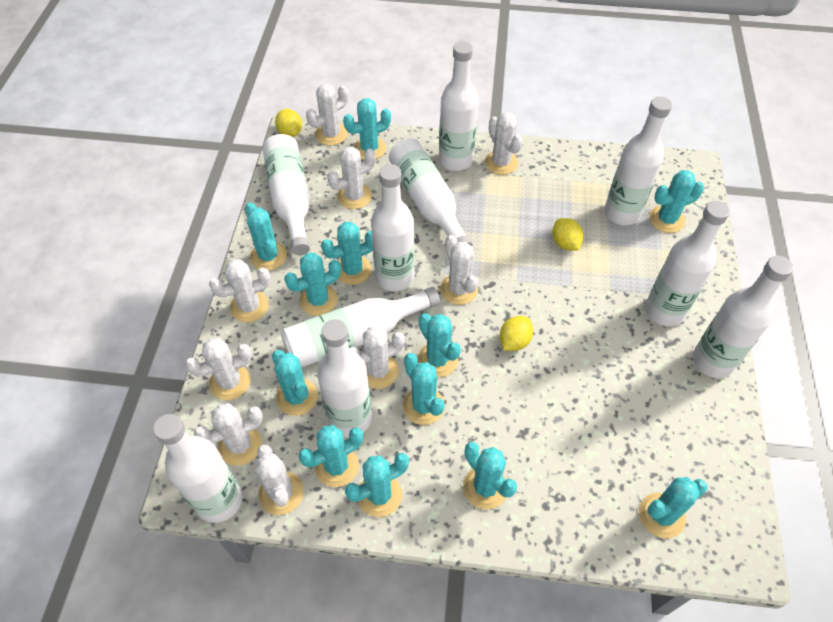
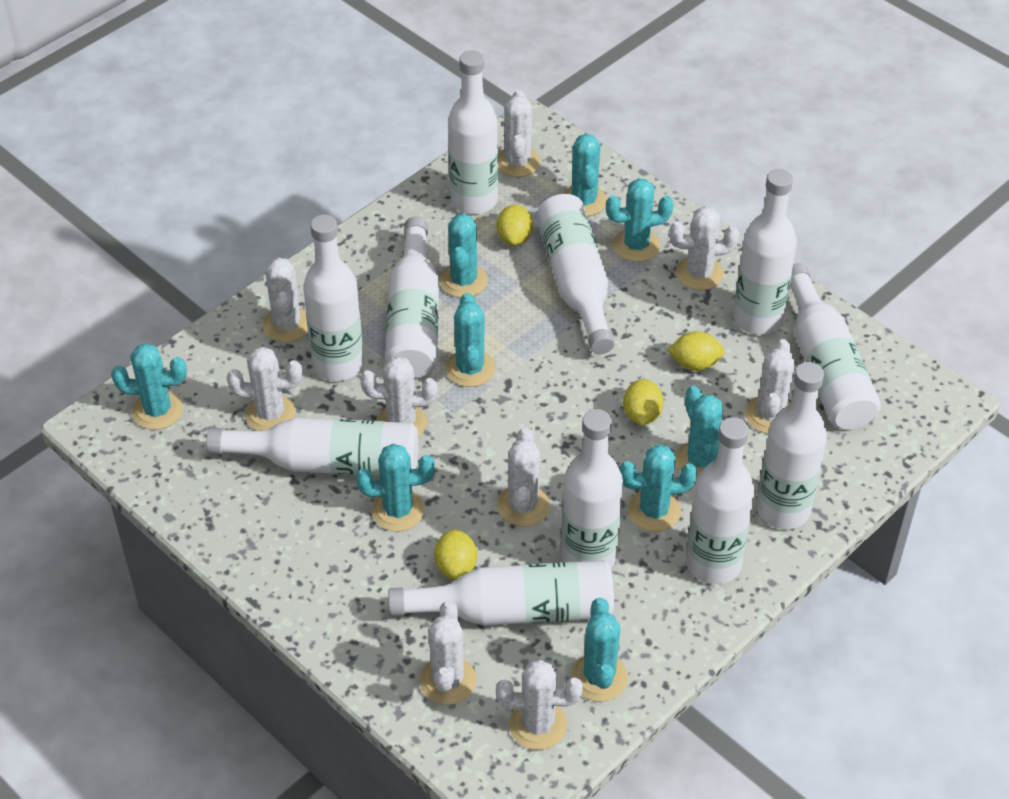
turquoise cactus: 12 -> 9
white bottle: 10 -> 11
yellow lemon: 3 -> 4

